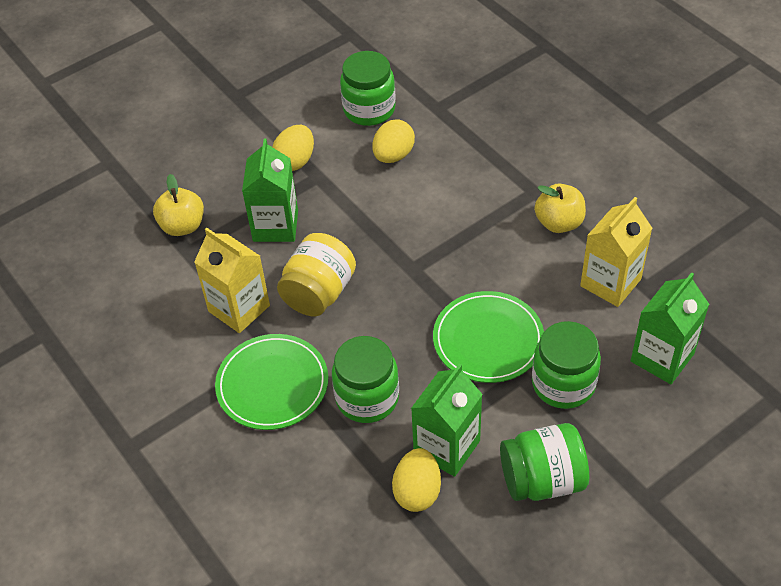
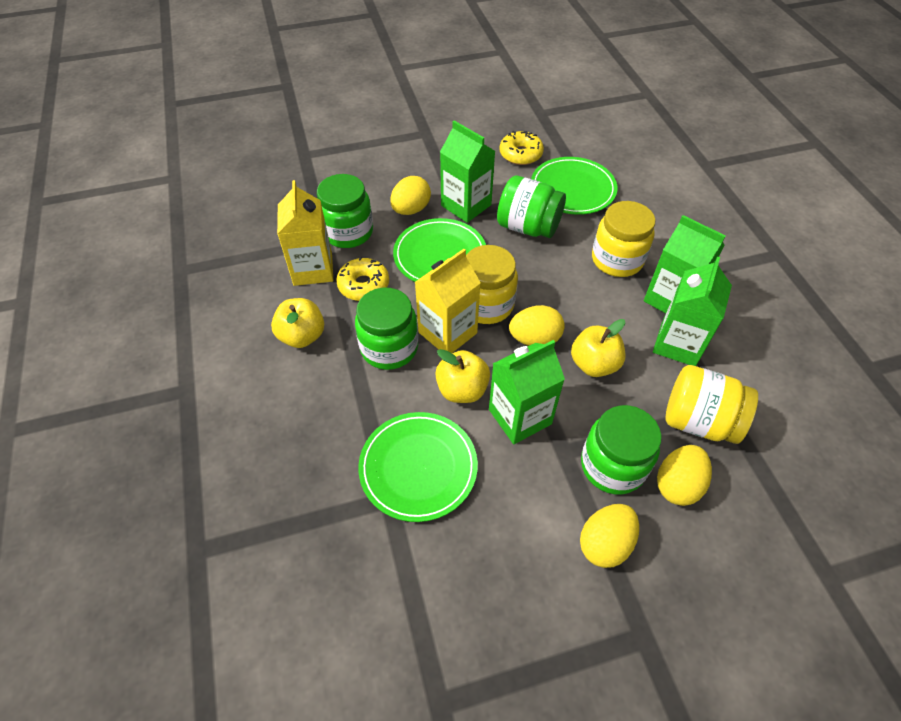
green carton: 3 -> 4
green plate: 2 -> 3
yellow apple: 2 -> 3
yellow donut: 0 -> 2
yellow egg: 3 -> 4
yellow jar: 1 -> 3

